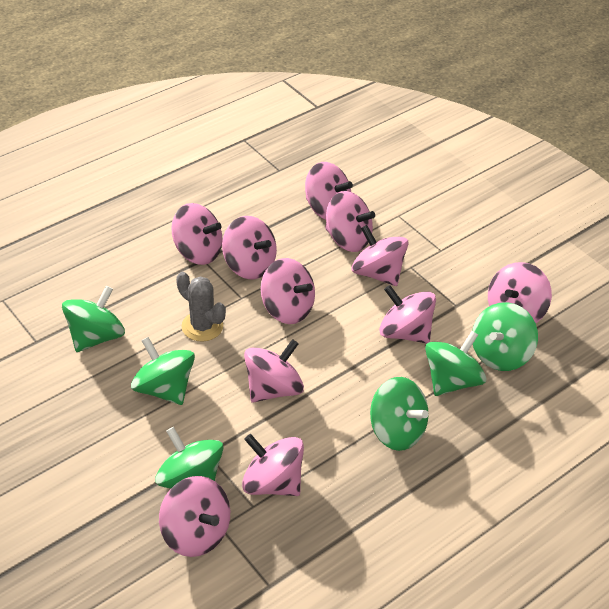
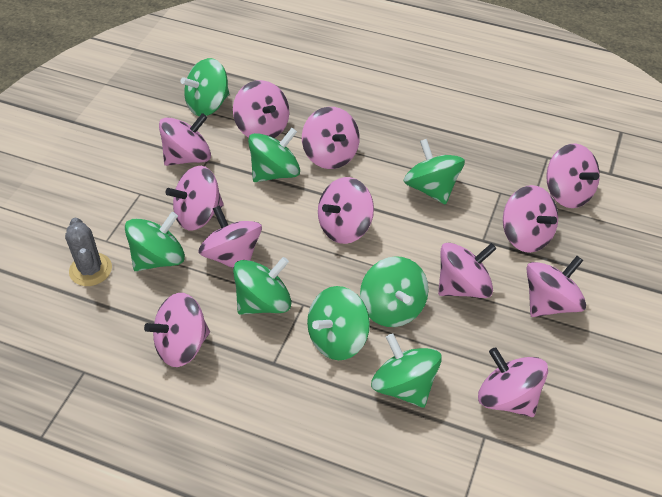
green spinning top: 6 -> 8
pink spinning top: 11 -> 12

